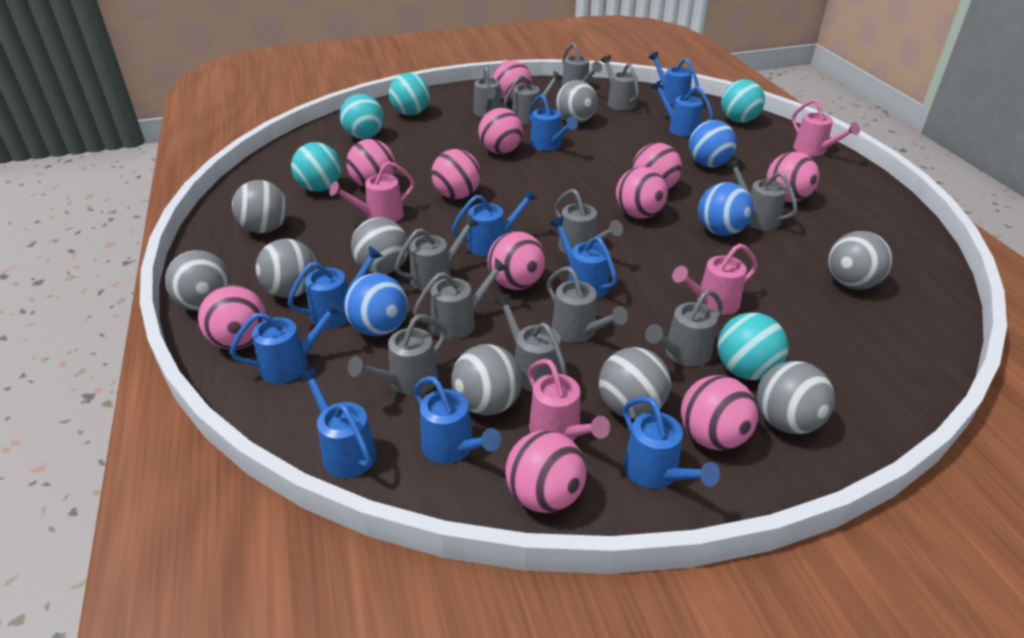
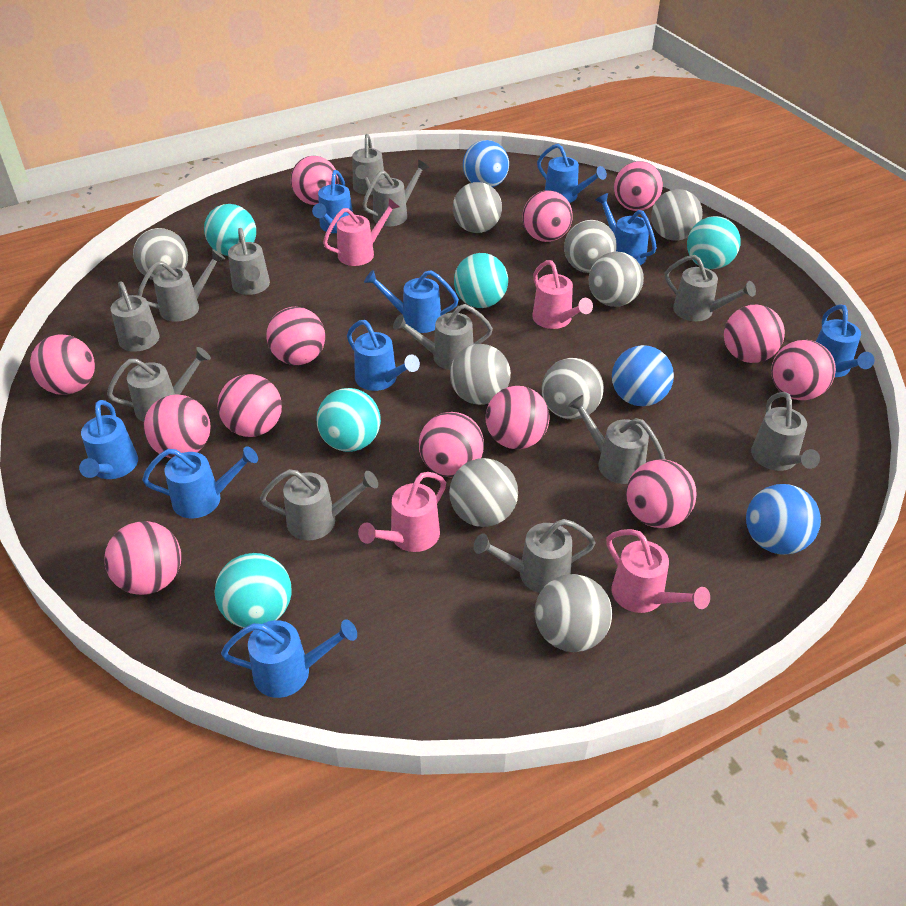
blue watering can: 10 -> 9
pink ball: 11 -> 13

